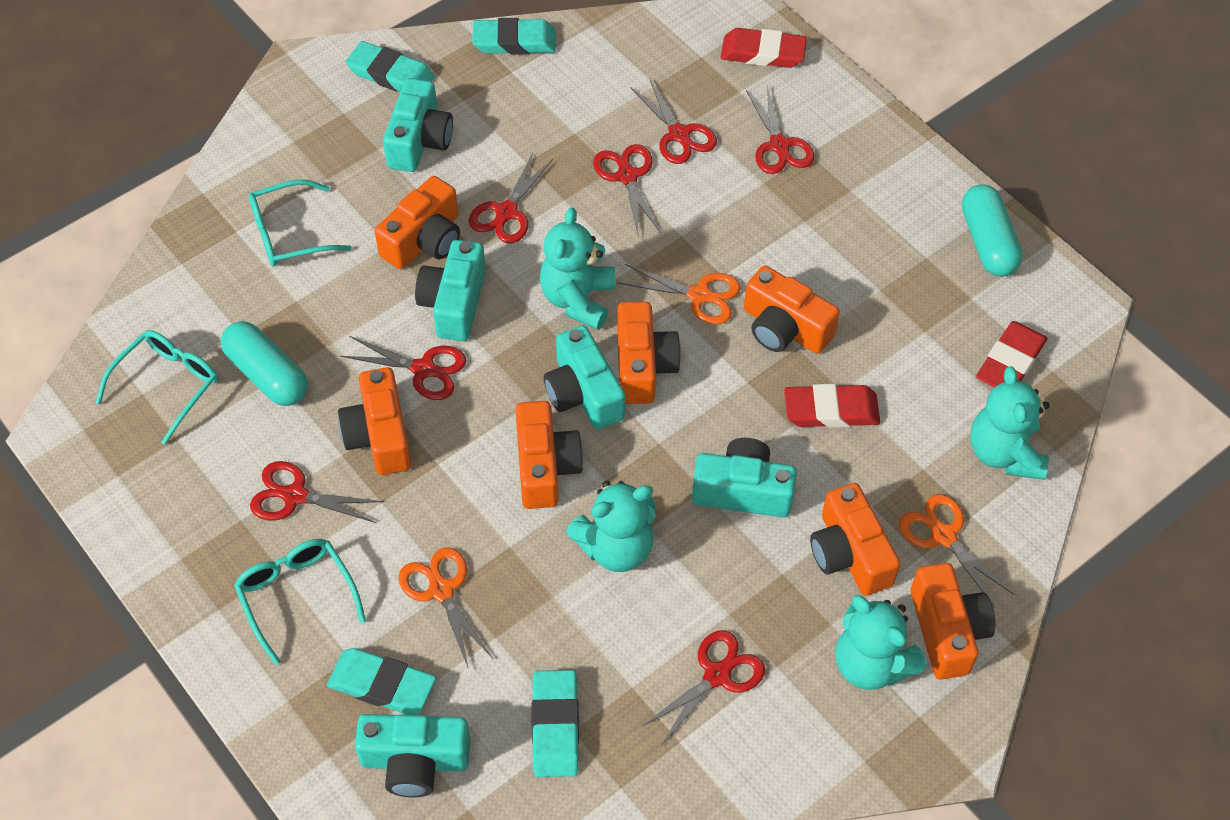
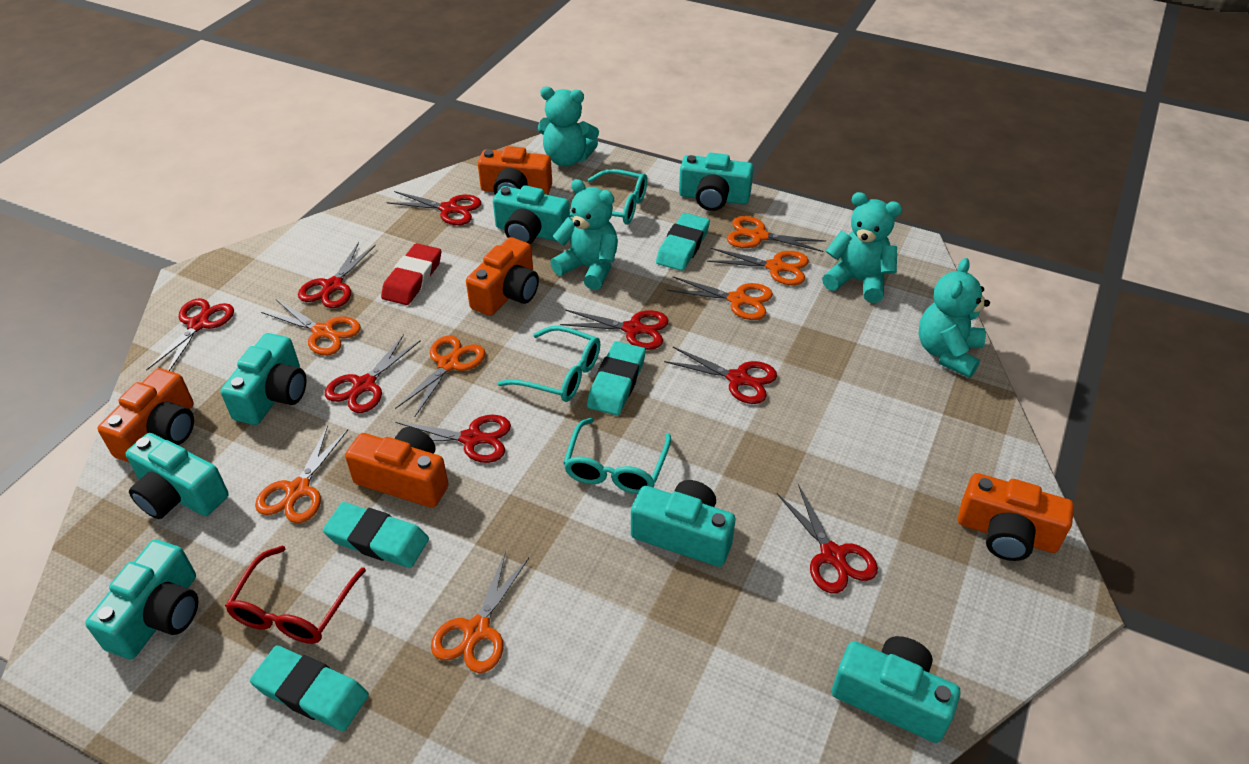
orange camera: 7 -> 5
orange scissors: 3 -> 7
red eraser: 3 -> 1
red glasses: 0 -> 1
red scissors: 7 -> 8
turquoise camera: 5 -> 7
turquoise capsule: 2 -> 0

